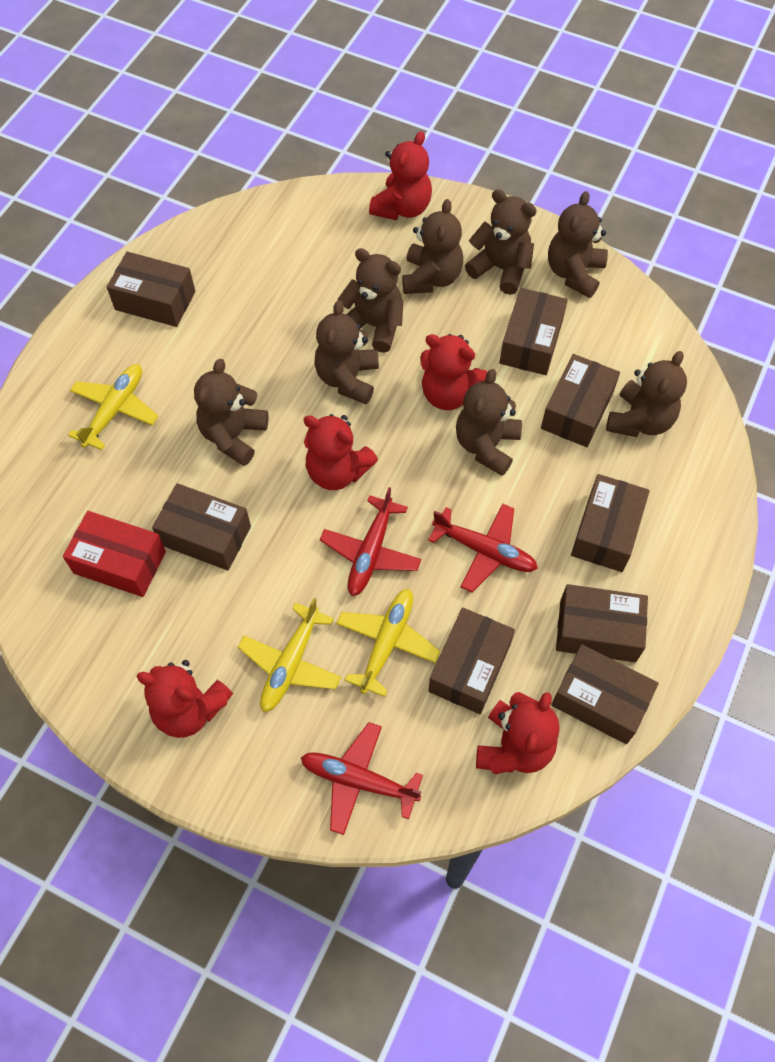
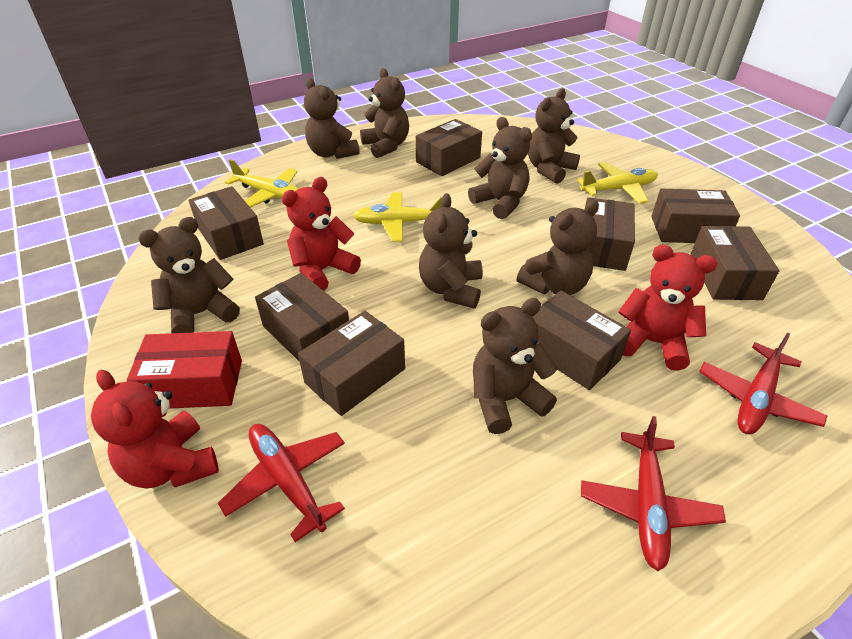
red teddy bear: 5 -> 3

